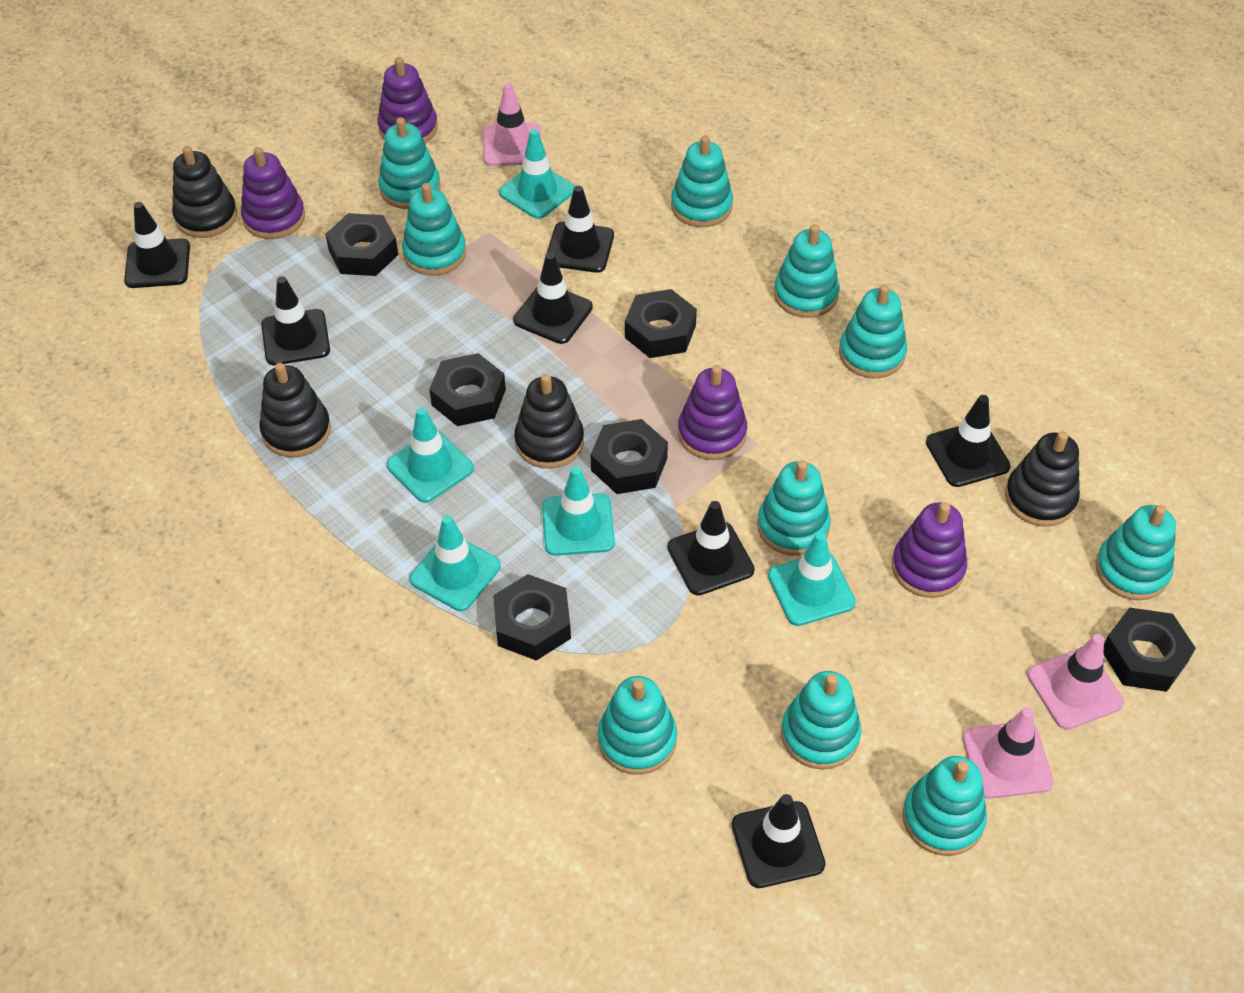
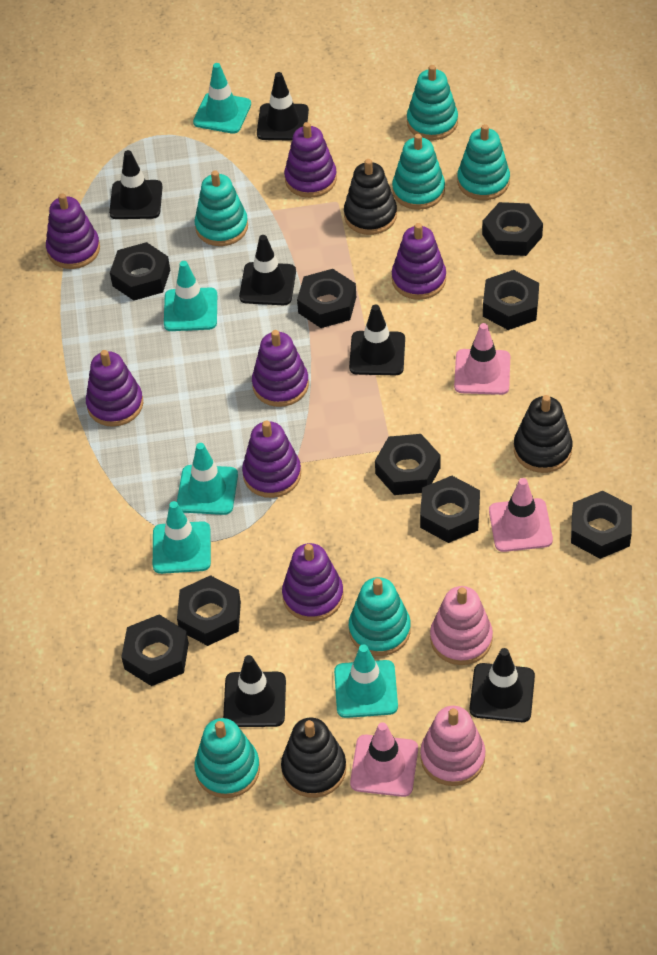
black nut: 6 -> 9
black stacking toy: 4 -> 3
black traffic cone: 7 -> 6
pink stacking toy: 0 -> 2
purple stacking toy: 4 -> 7
turquoise stacking toy: 10 -> 6

